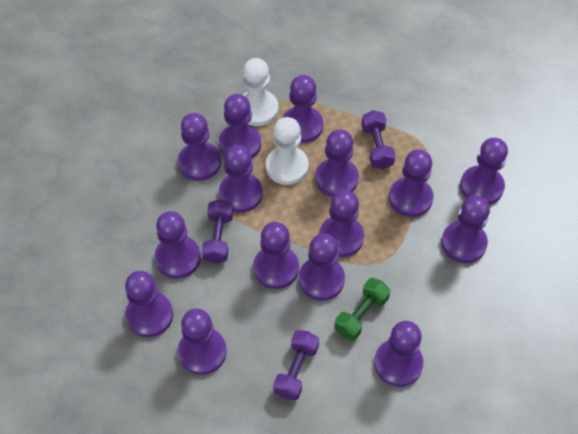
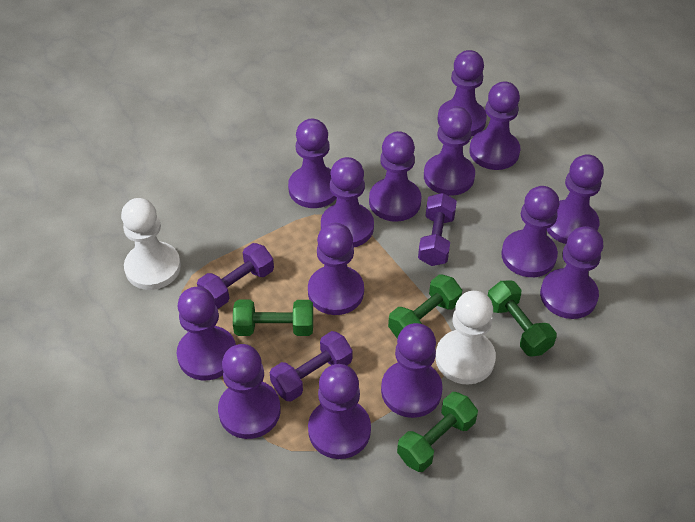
green dumbbell: 1 -> 4
purple pawn: 15 -> 14

